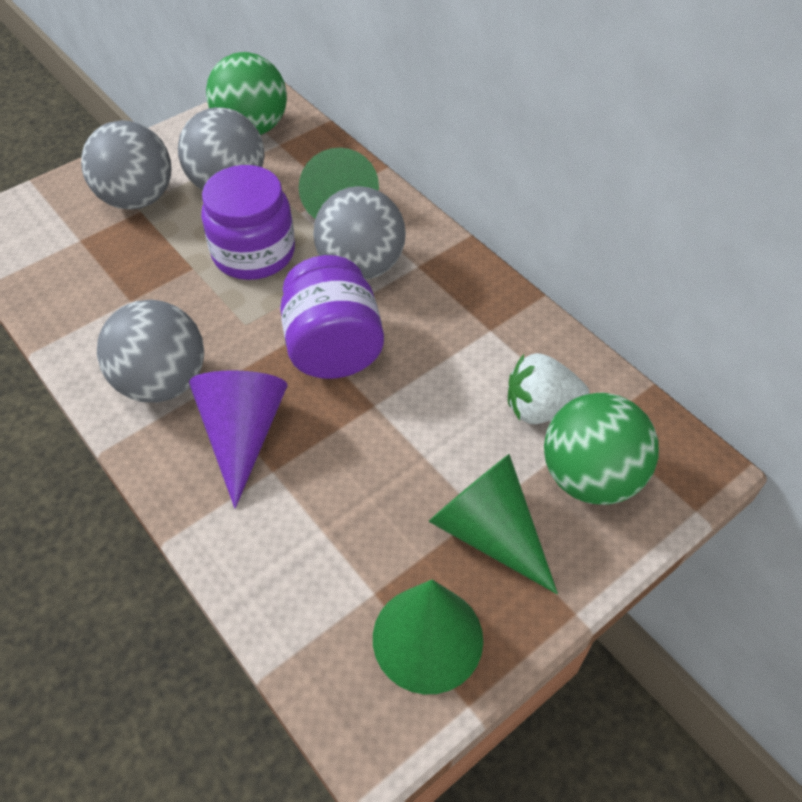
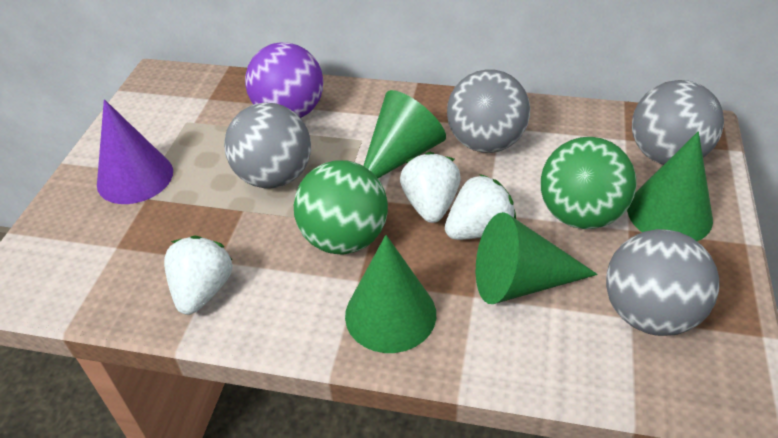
green cone: 3 -> 4
purple ball: 0 -> 1
purple jar: 2 -> 0
white strawberry: 1 -> 3

